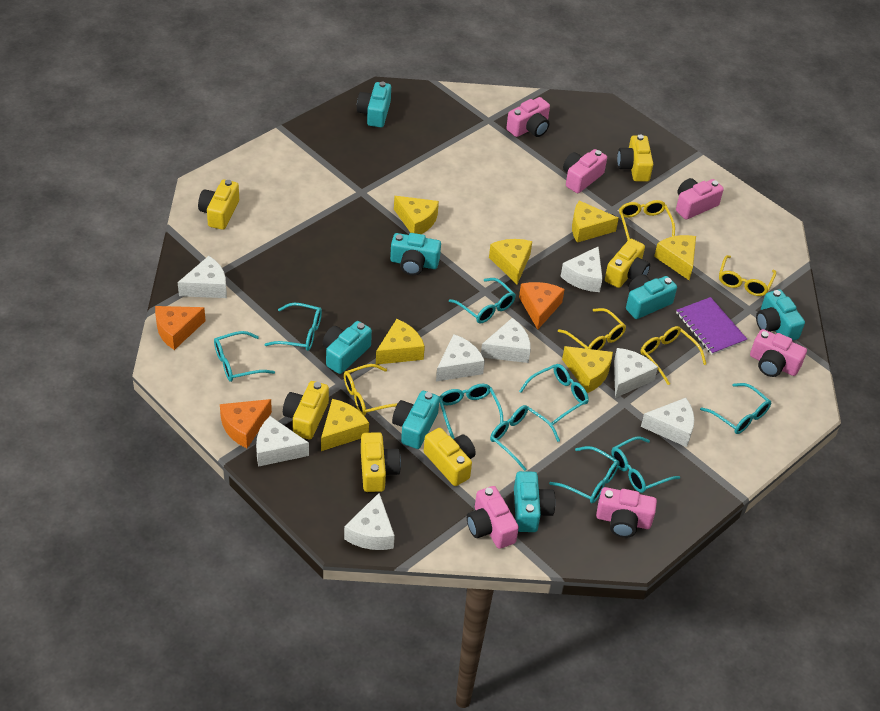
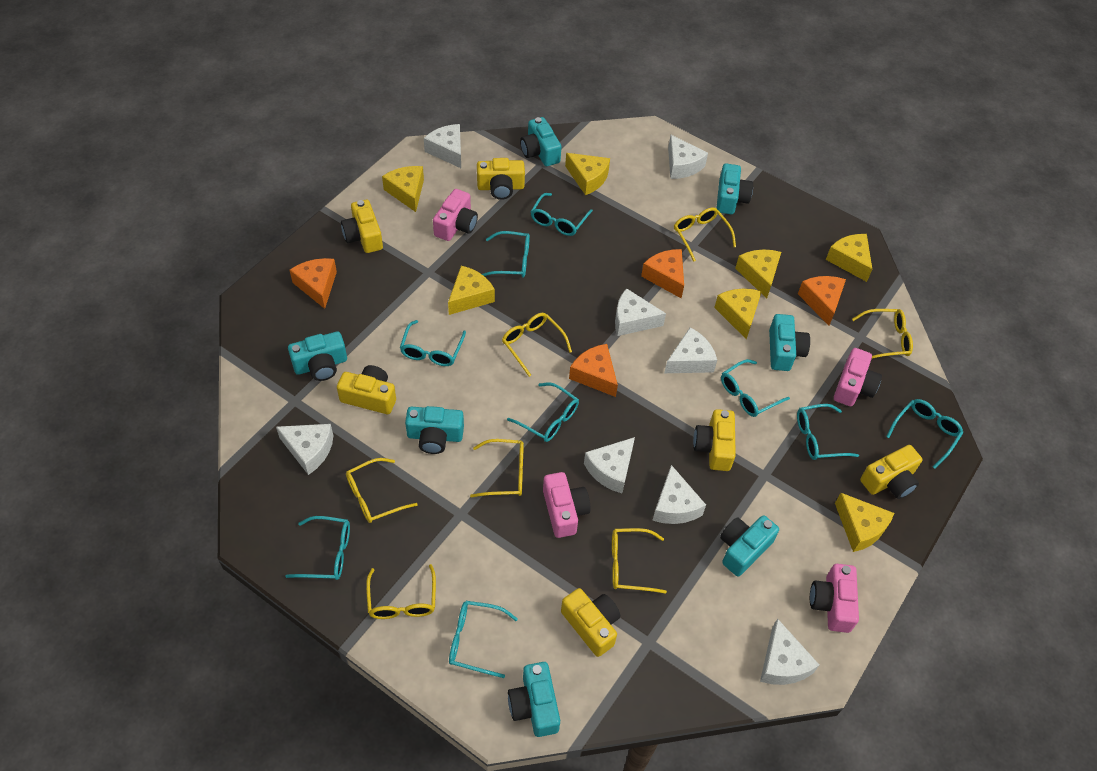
orange cheese: 3 -> 4
pink camera: 6 -> 4
purple notebook: 1 -> 0
yellow glasses: 5 -> 7

